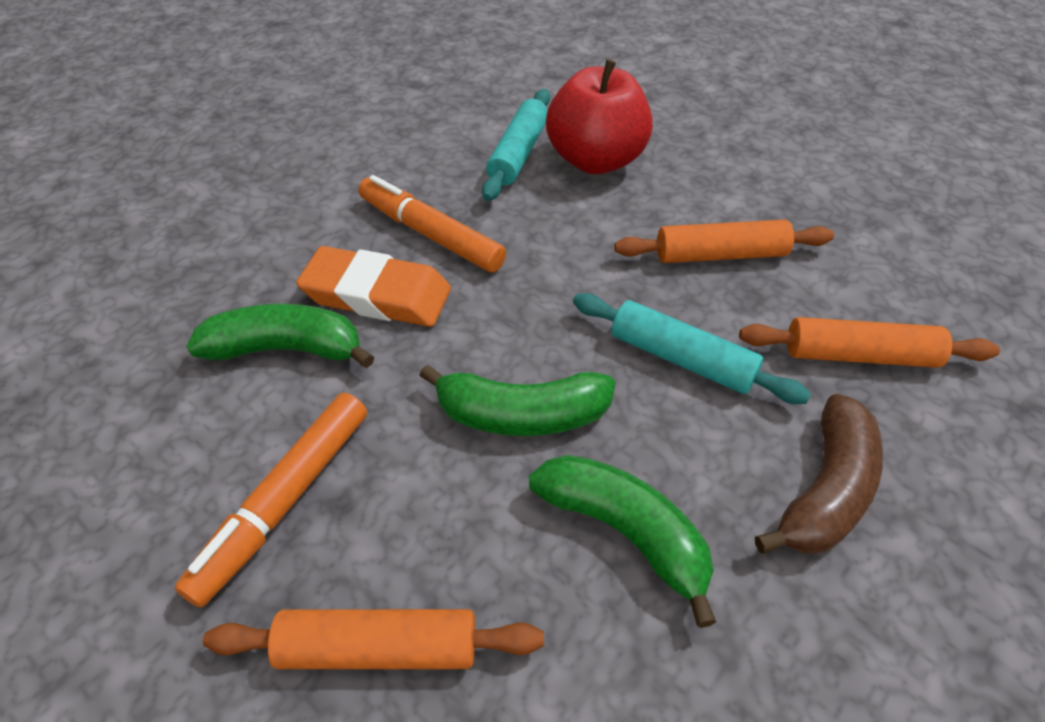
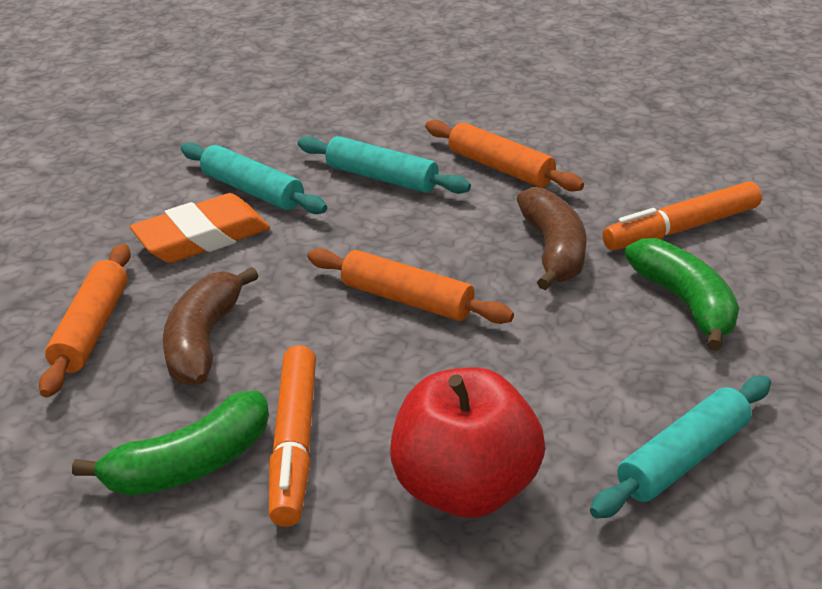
brown banana: 1 -> 2
green banana: 3 -> 2
turquoise rolling pin: 2 -> 3

